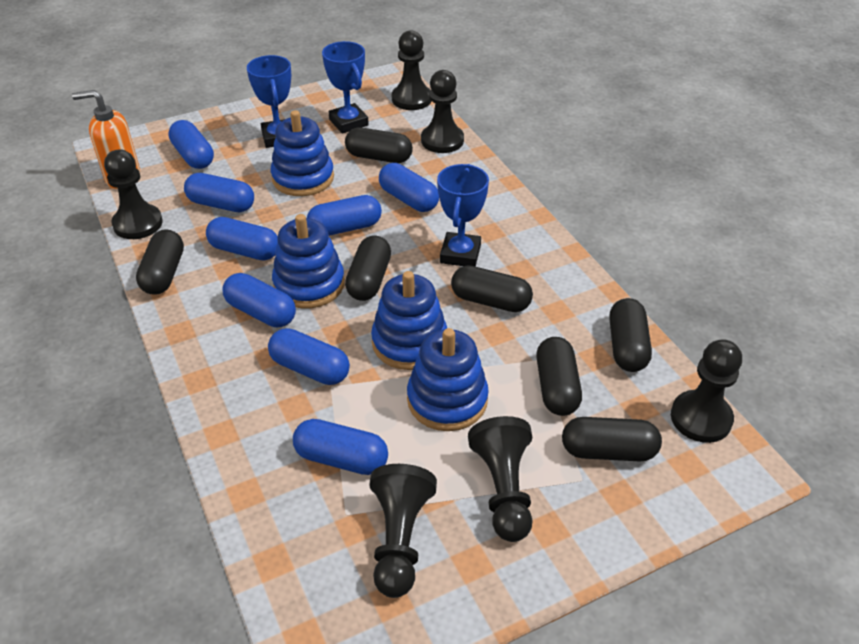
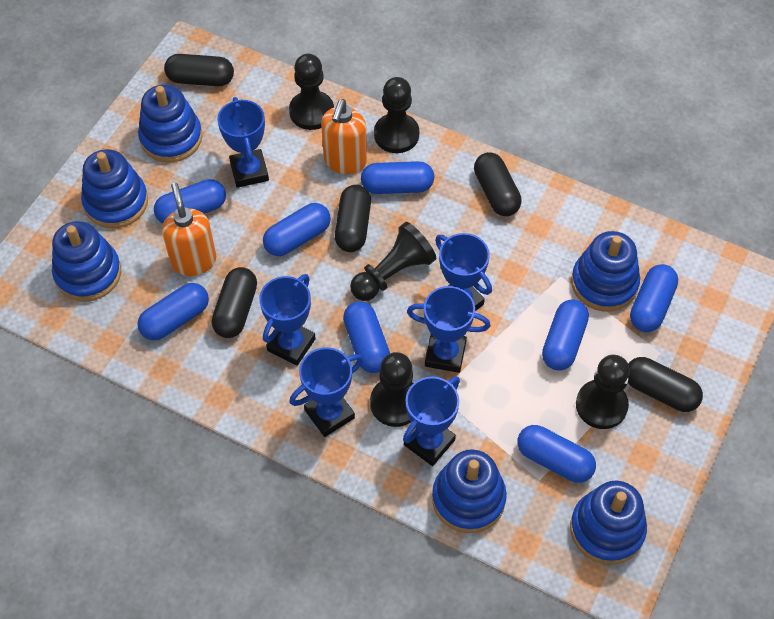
black capsule: 7 -> 5
black pawn: 6 -> 5
blue stacking toy: 4 -> 6
blue trophy: 3 -> 6
orange soap dispenser: 1 -> 2

